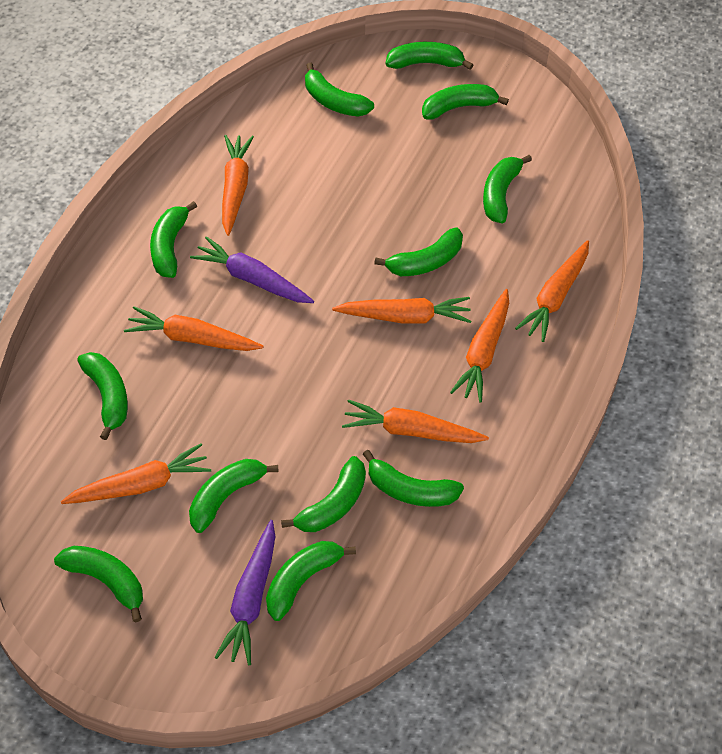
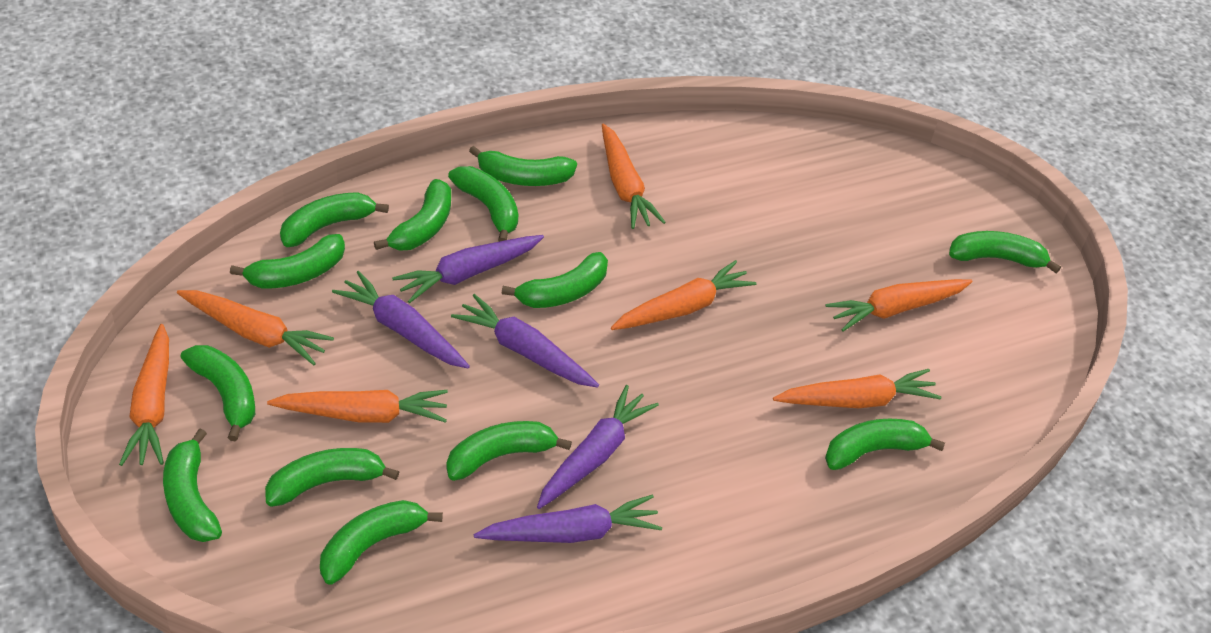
green banana: 12 -> 13
purple carrot: 2 -> 5

